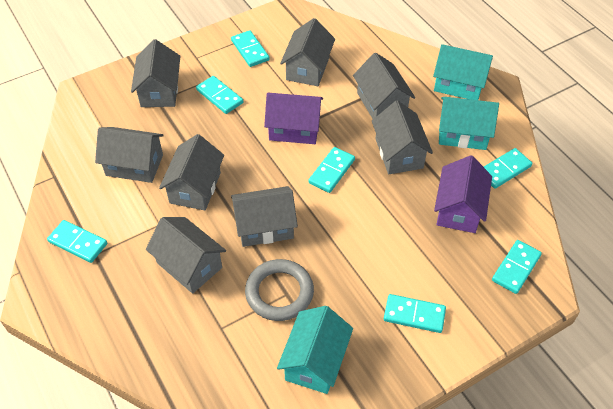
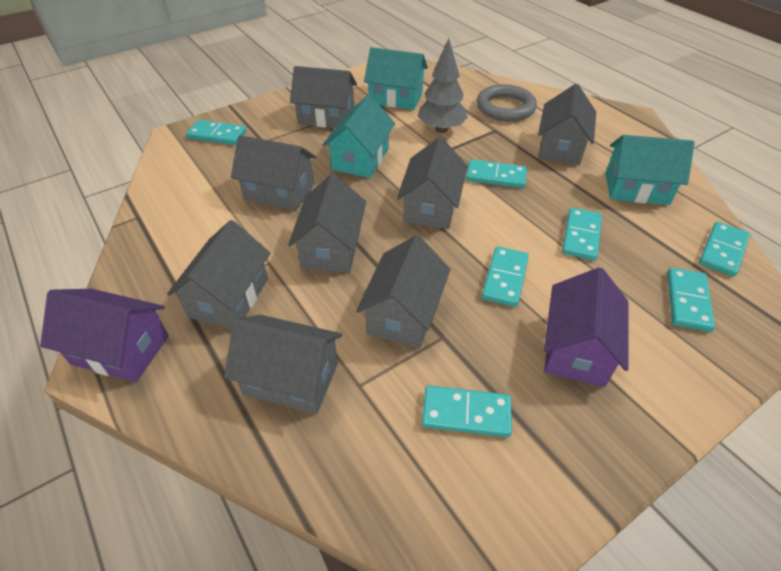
grey tree: 0 -> 1

